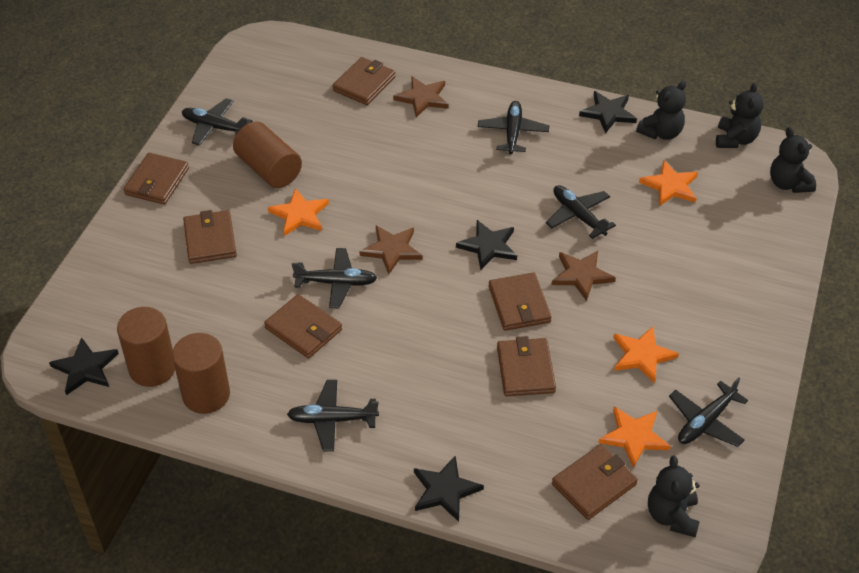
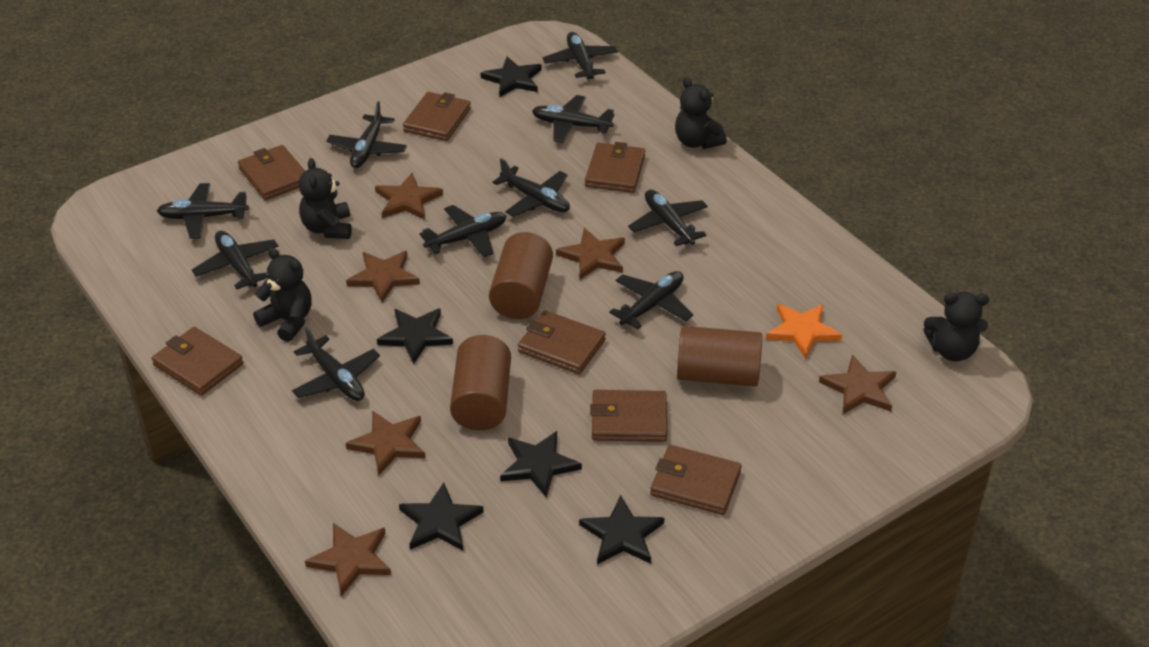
black plane: 6 -> 10
black star: 4 -> 5
brown star: 3 -> 6
orange star: 4 -> 1

